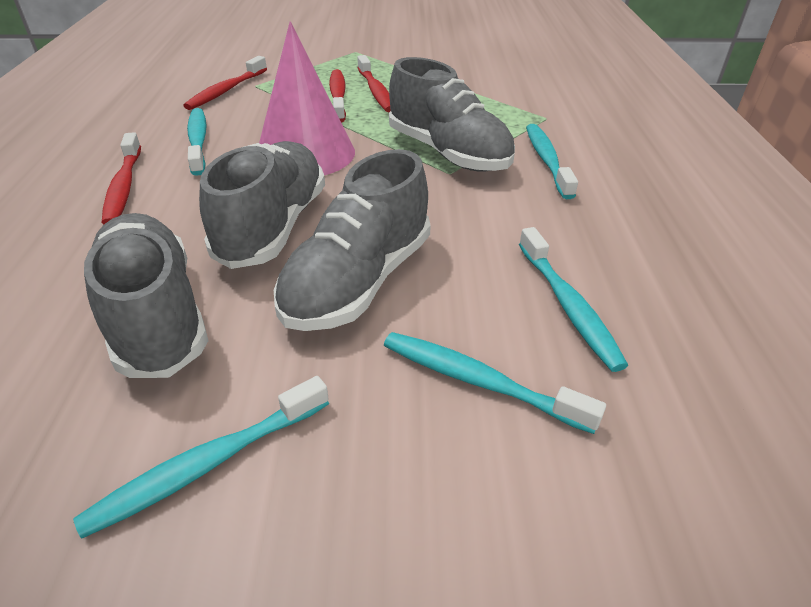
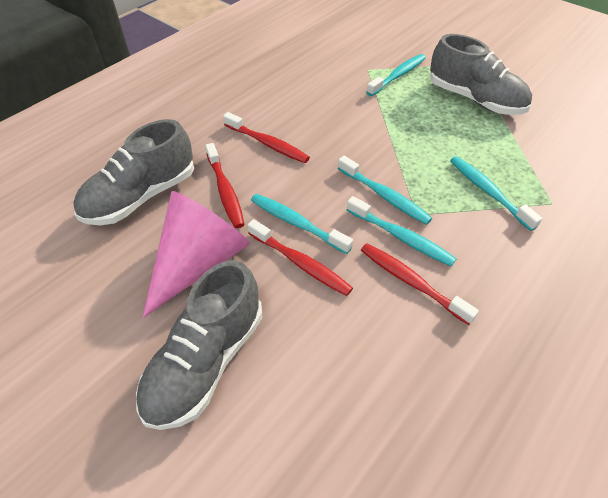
grey shoe: 4 -> 3

